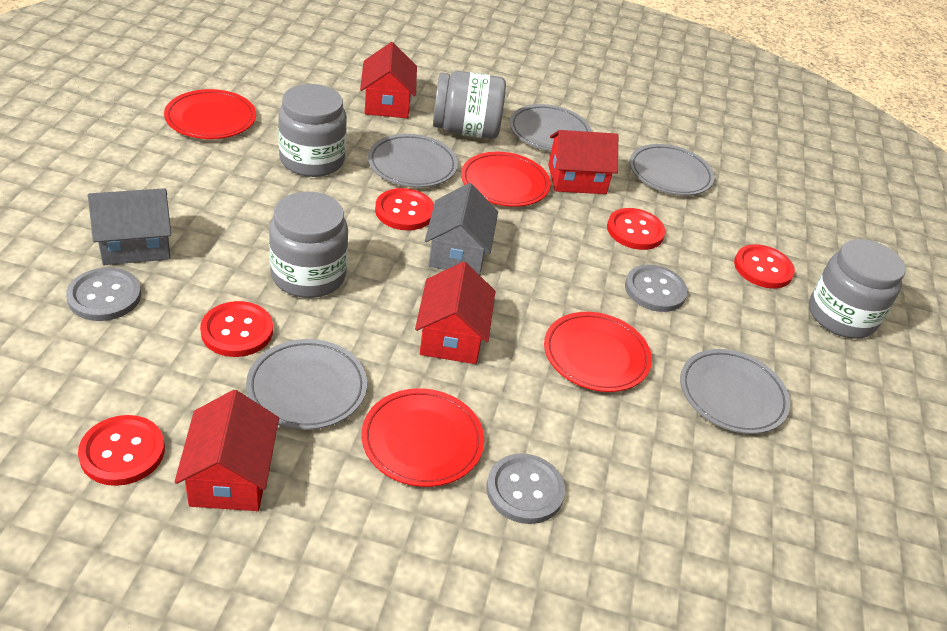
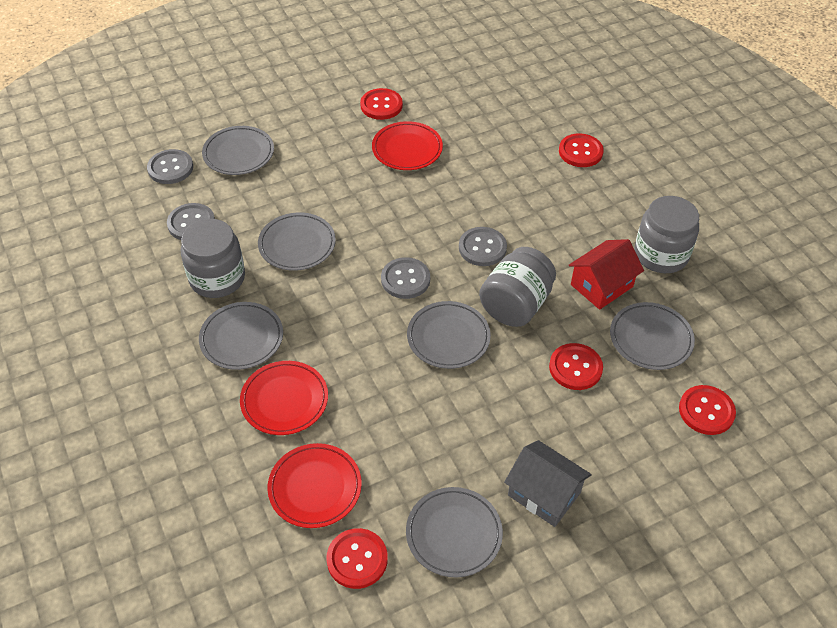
grey button: 3 -> 4
grey house: 2 -> 1
grey jar: 4 -> 3
grey plate: 5 -> 6
red house: 4 -> 1
red plate: 4 -> 3

